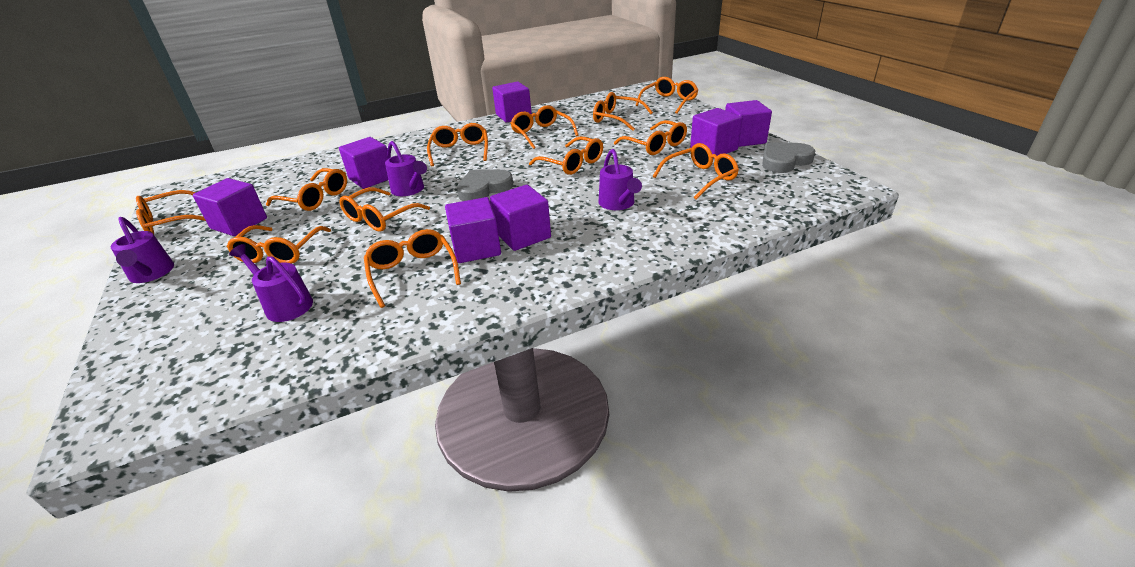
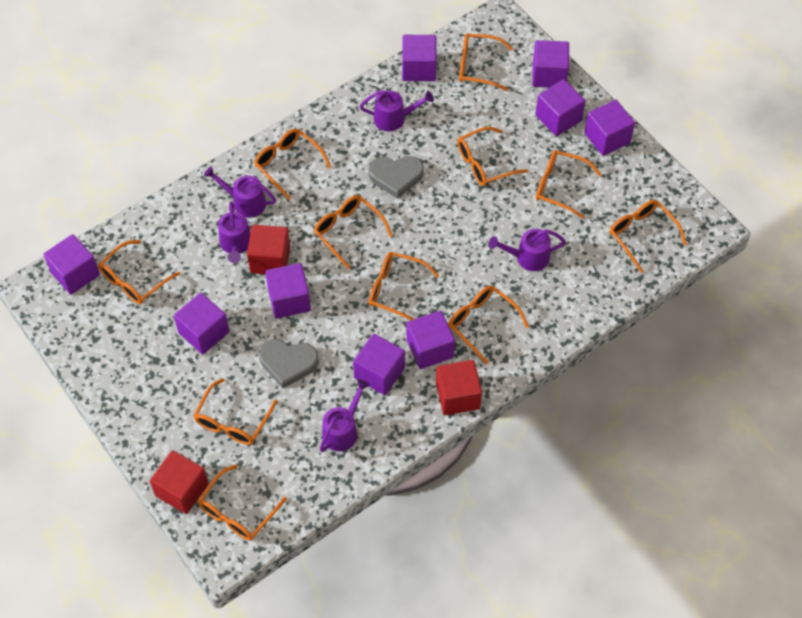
orange glasses: 12 -> 11
purple cube: 7 -> 9
purple watering can: 4 -> 5
red cube: 0 -> 3

